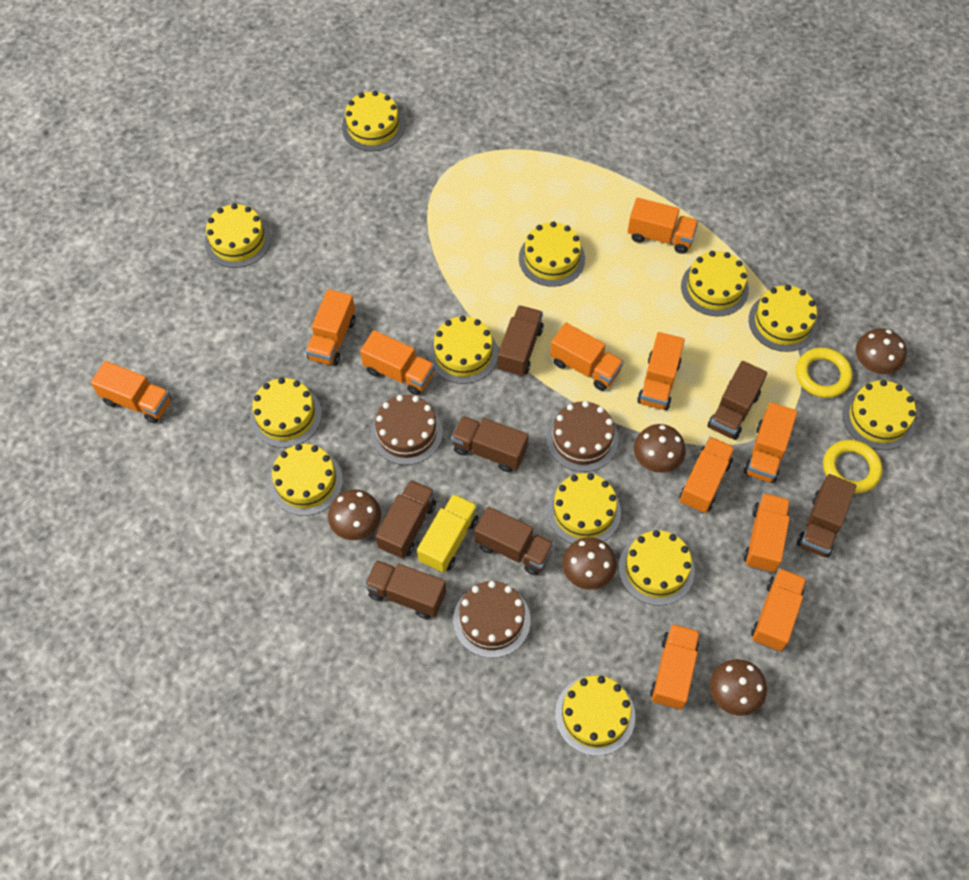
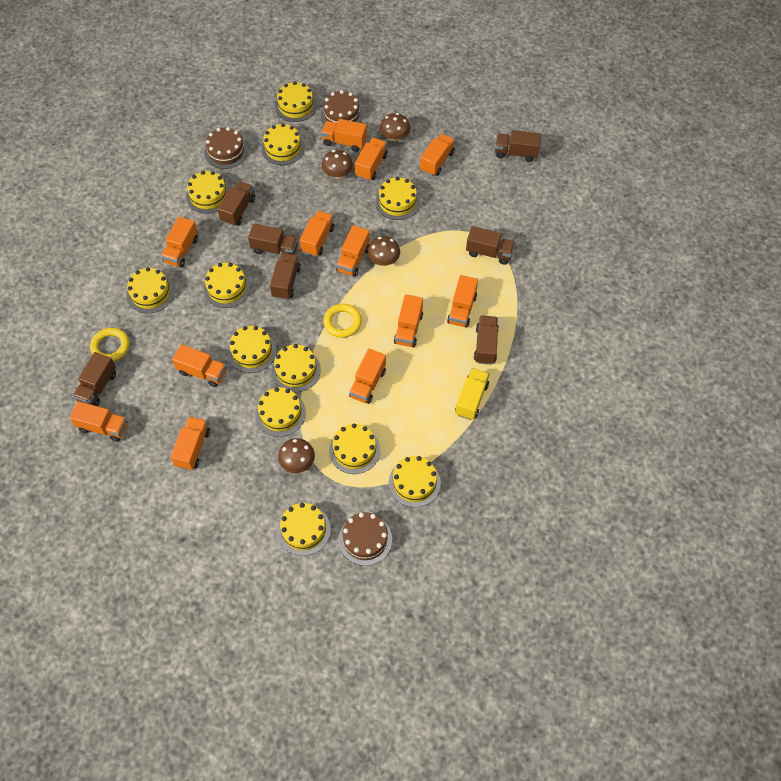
brown mushroom: 5 -> 4
orange truck: 11 -> 12

